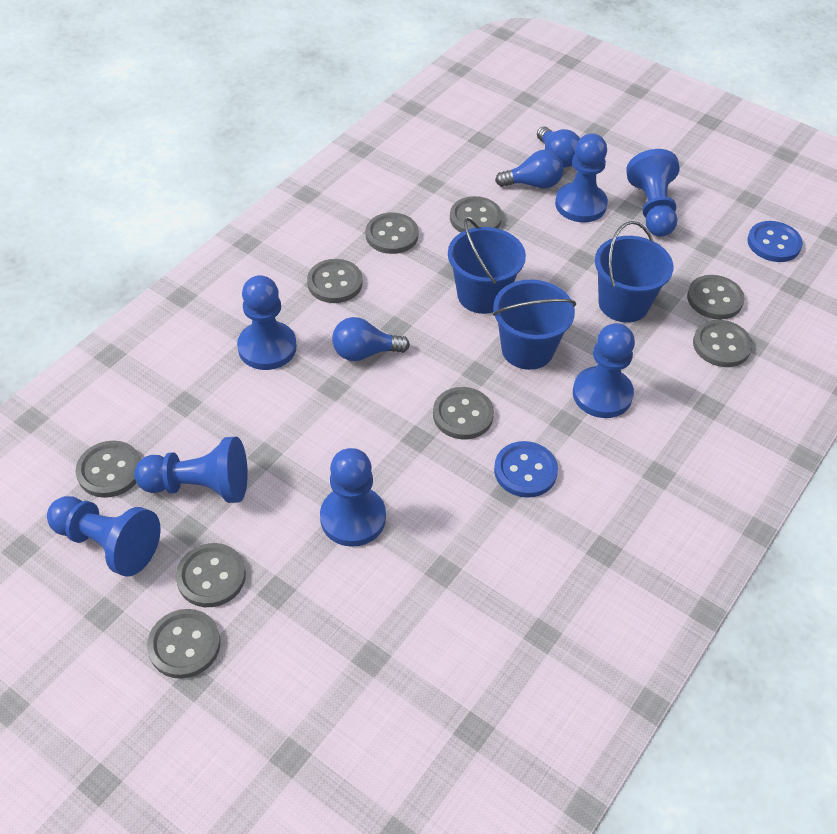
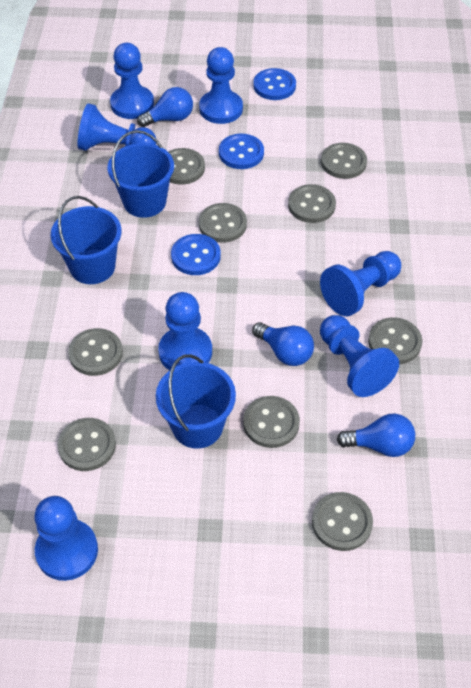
blue button: 2 -> 3

